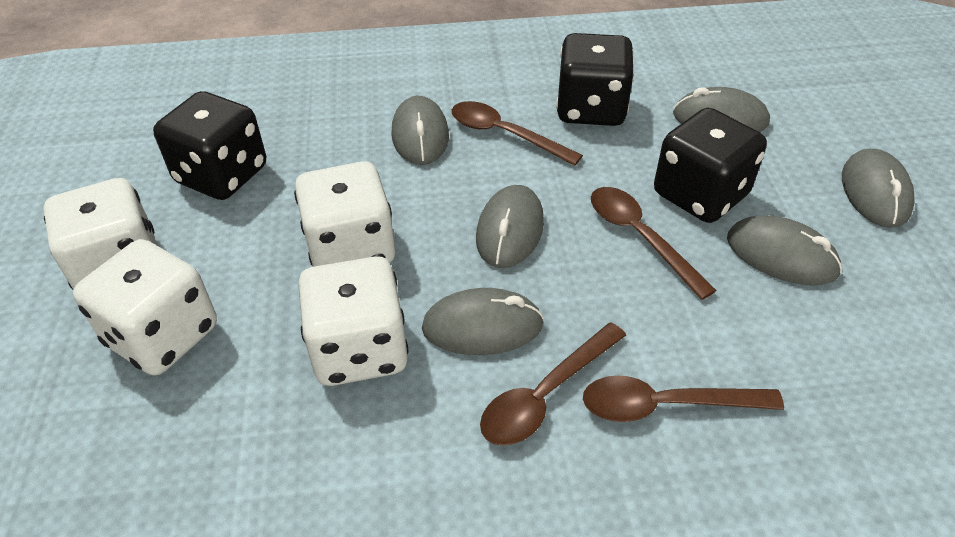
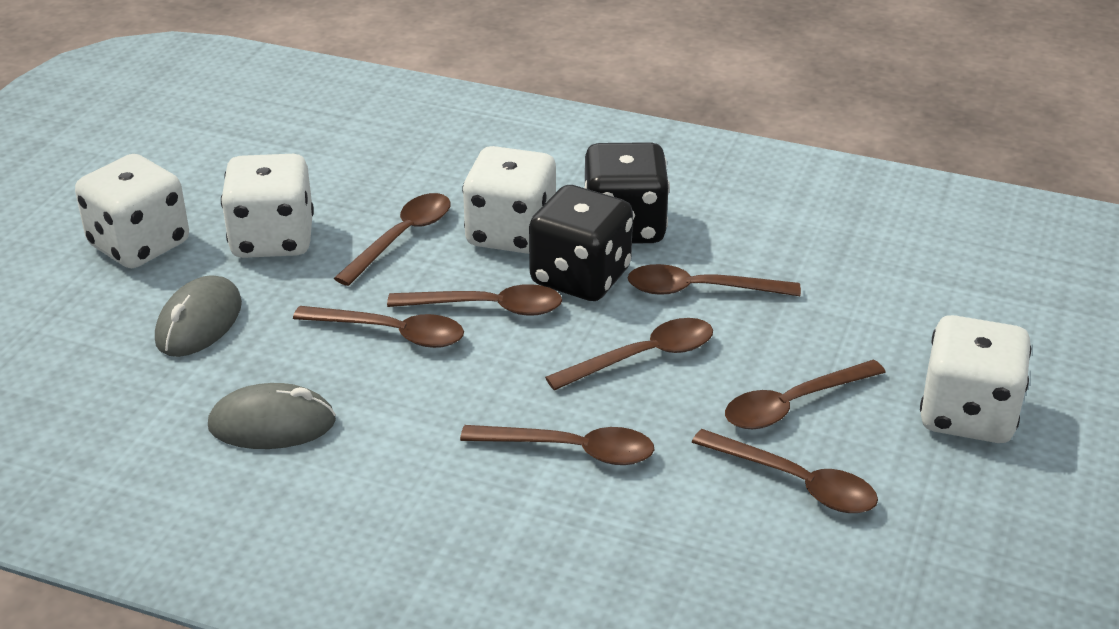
black dice: 3 -> 2
brown spoon: 4 -> 8
grey mouse: 6 -> 2

